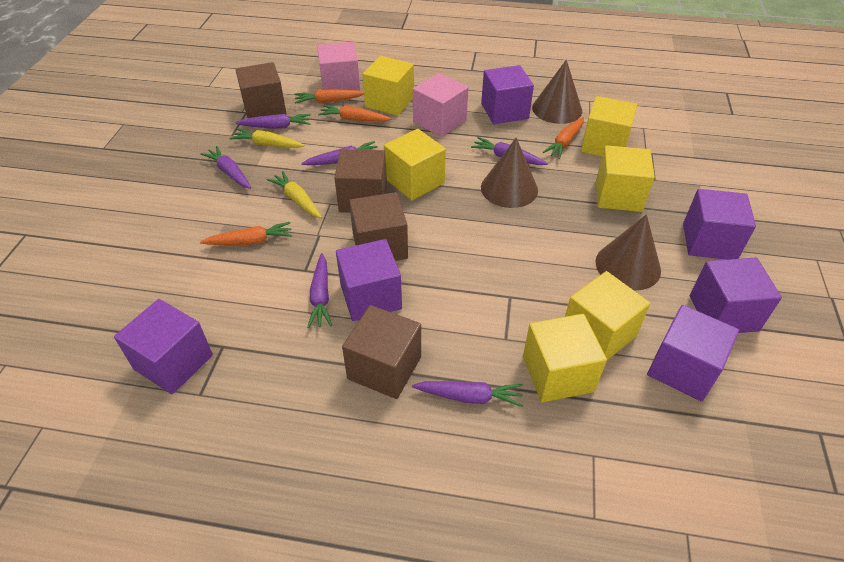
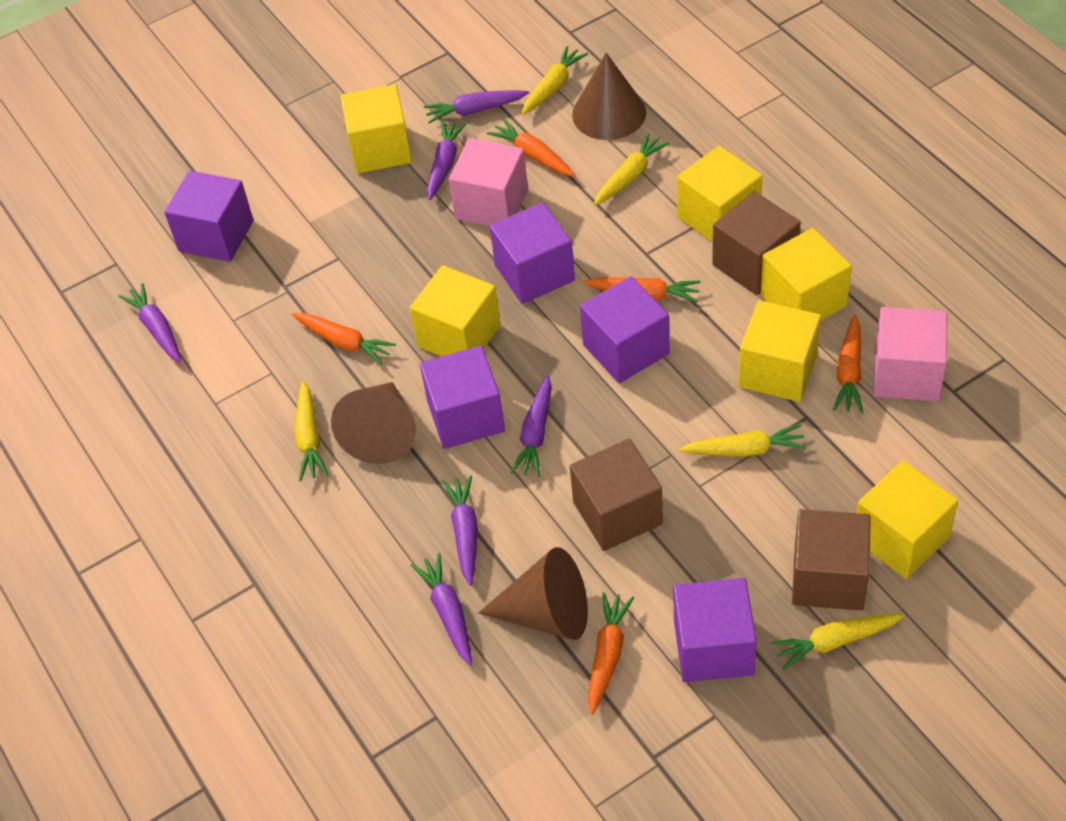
brown cube: 4 -> 3
orange carrot: 4 -> 5
purple cube: 6 -> 5
yellow carrot: 2 -> 5

